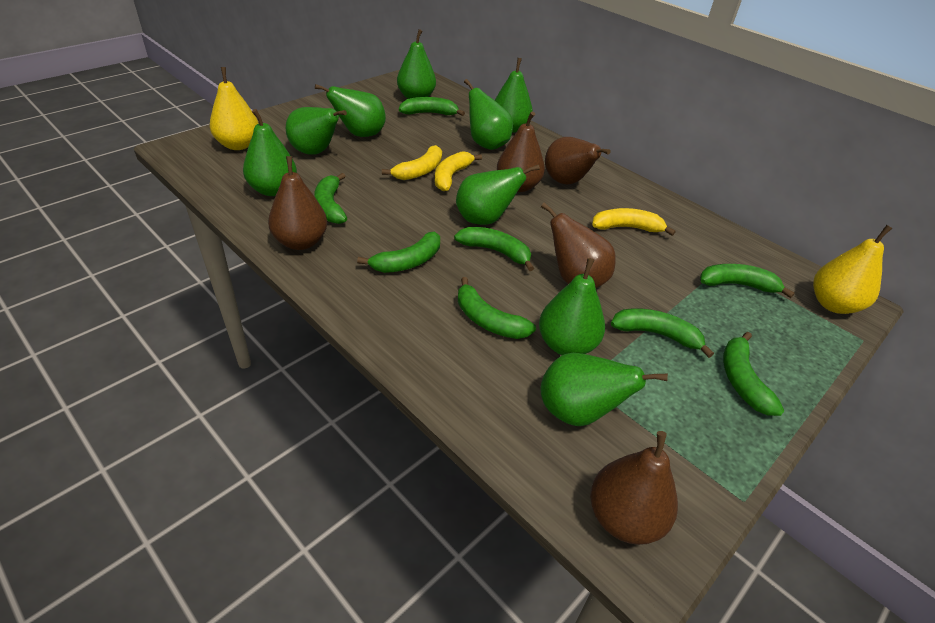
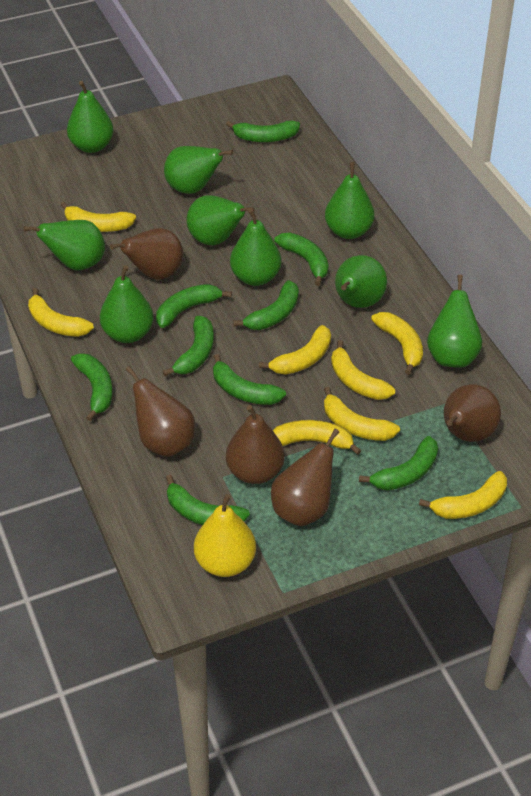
green banana: 8 -> 9
yellow banana: 3 -> 8
yellow pear: 2 -> 1

